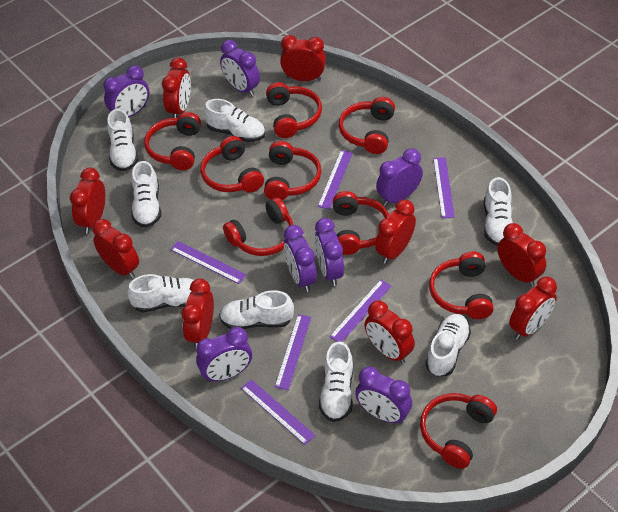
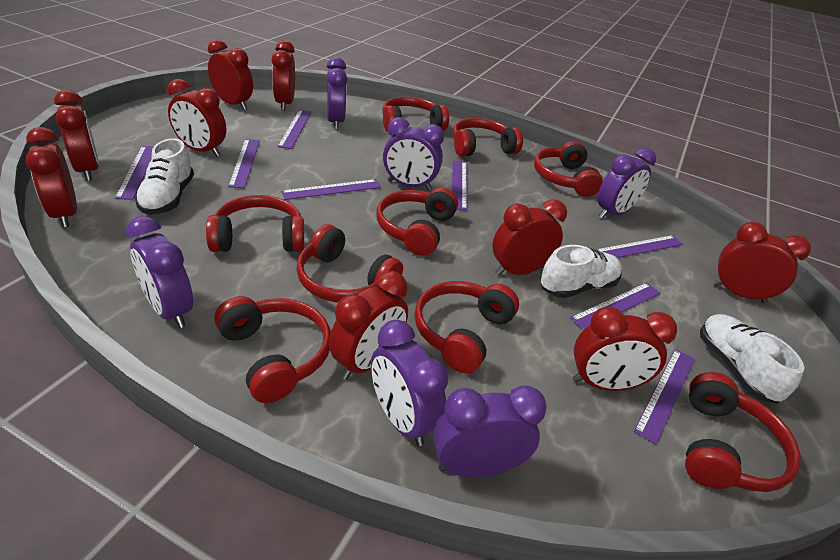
purple clock: 7 -> 6
purple ruler: 6 -> 8
white shoe: 8 -> 3

